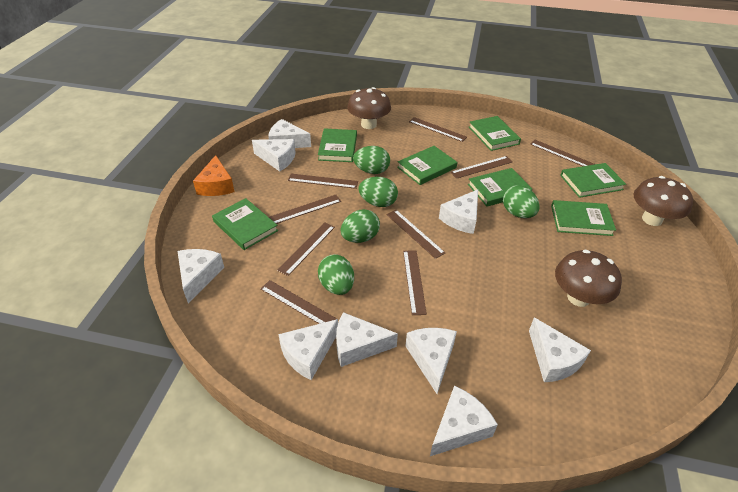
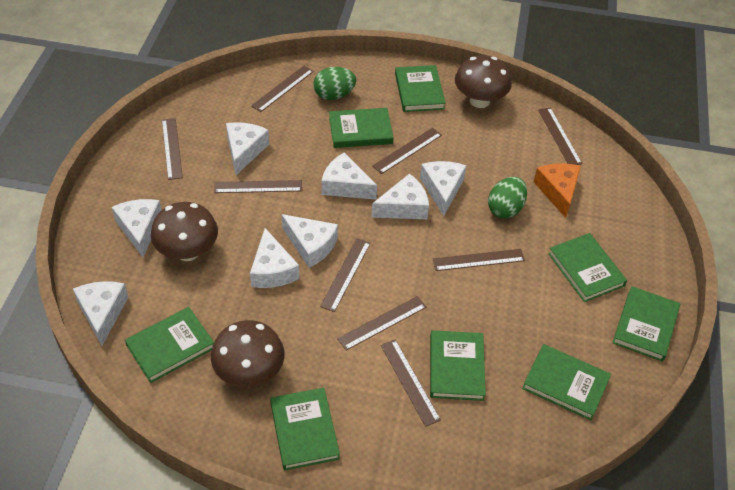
green book: 7 -> 8
green egg: 5 -> 2
white cheese: 9 -> 8

